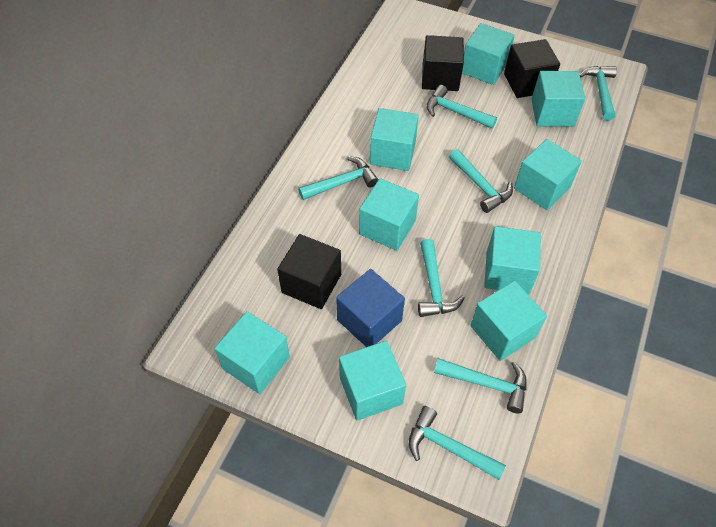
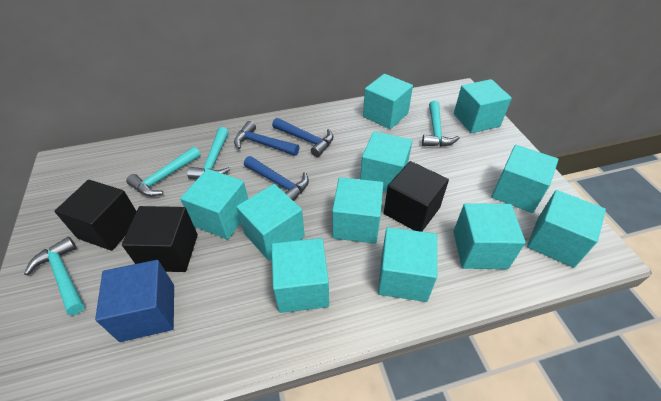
blue hammer: 0 -> 3
turquoise cube: 9 -> 11
turquoise hammer: 7 -> 4

